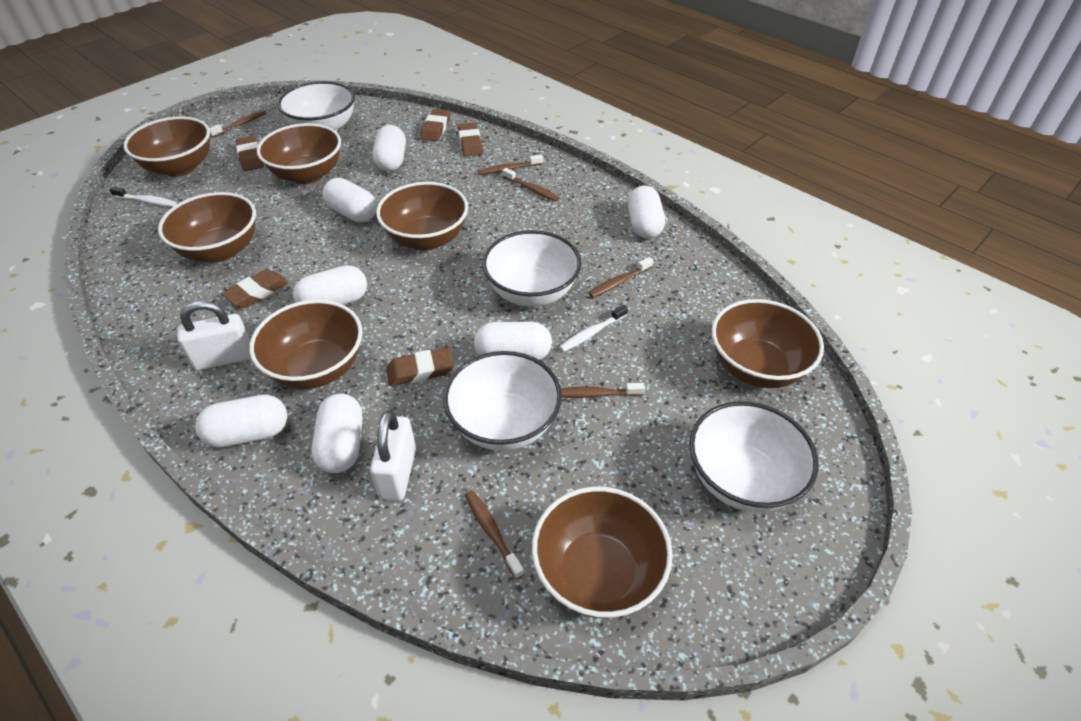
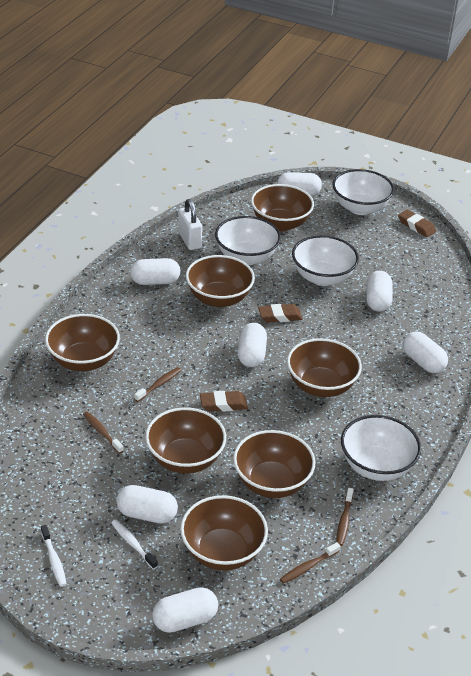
brown eraser: 5 -> 3
brown toothbrush: 6 -> 4
white padlock: 2 -> 1

